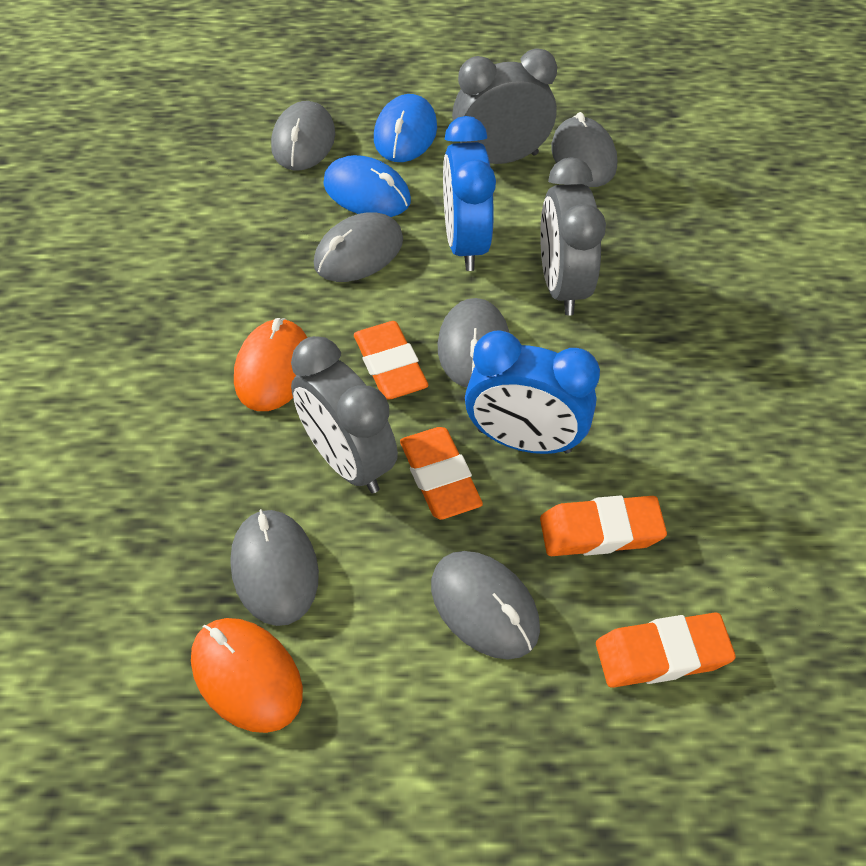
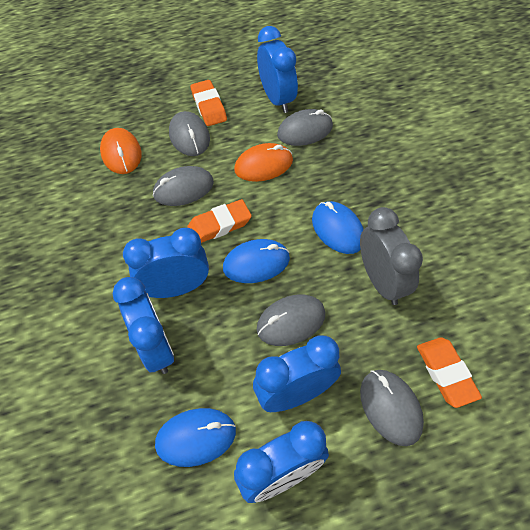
blue clock: 2 -> 5
blue mouse: 2 -> 3
grey clock: 3 -> 1
grey mouse: 6 -> 5
orange eraser: 4 -> 3

